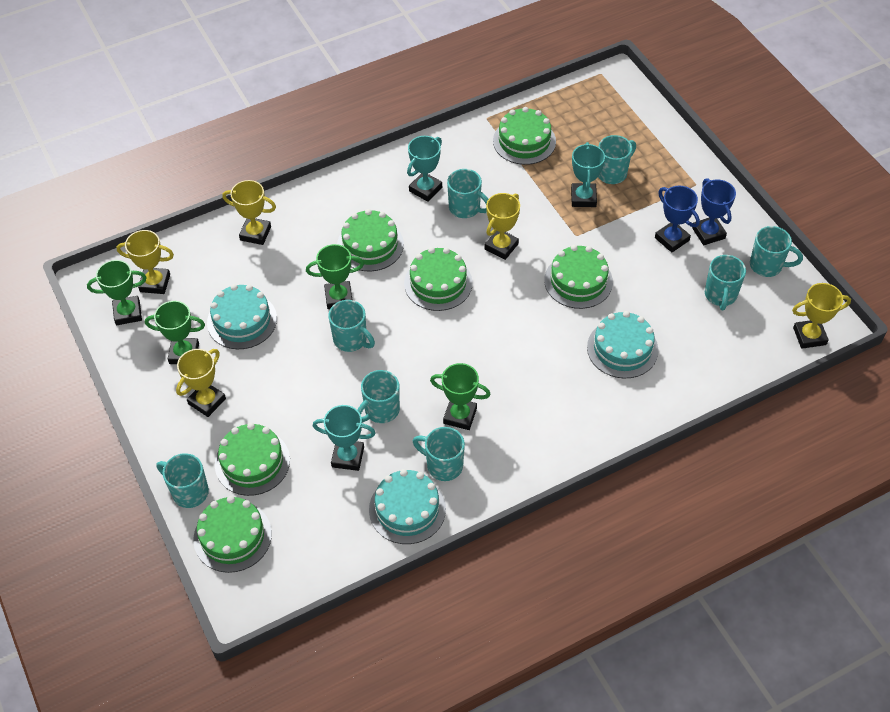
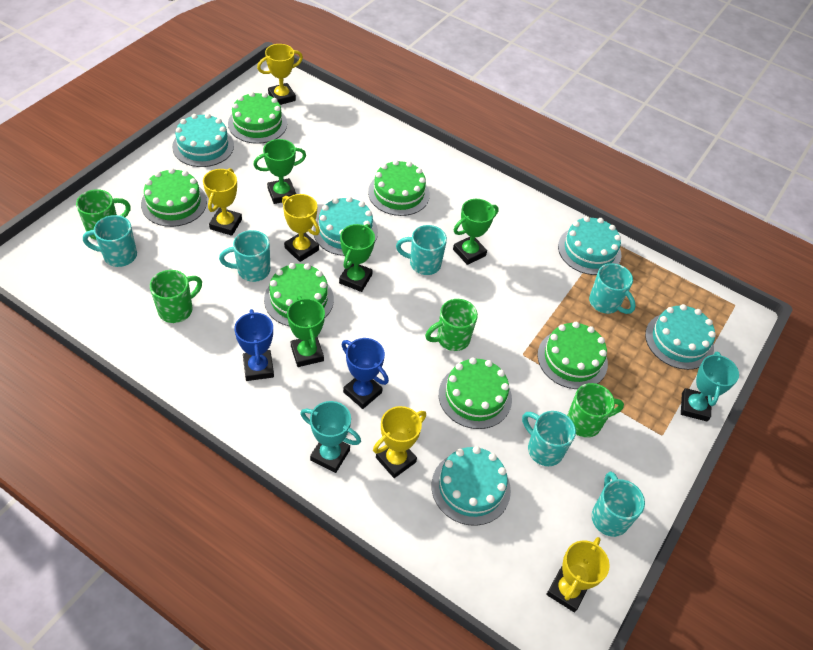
green mug: 0 -> 4
turquoise cake: 3 -> 5
turquoise mug: 8 -> 6
turquoise trophy: 3 -> 2

